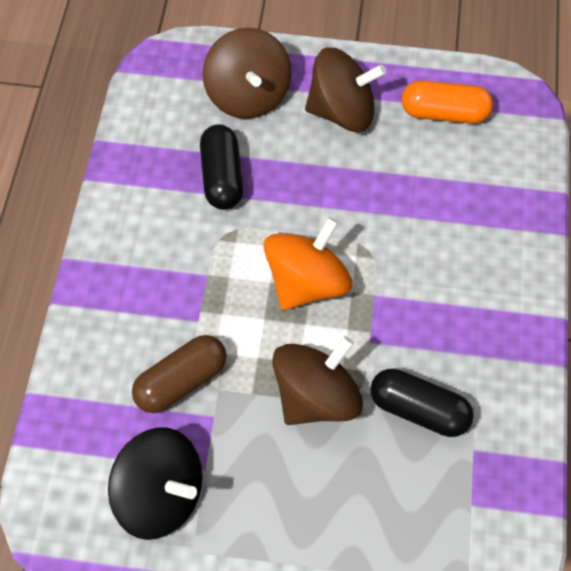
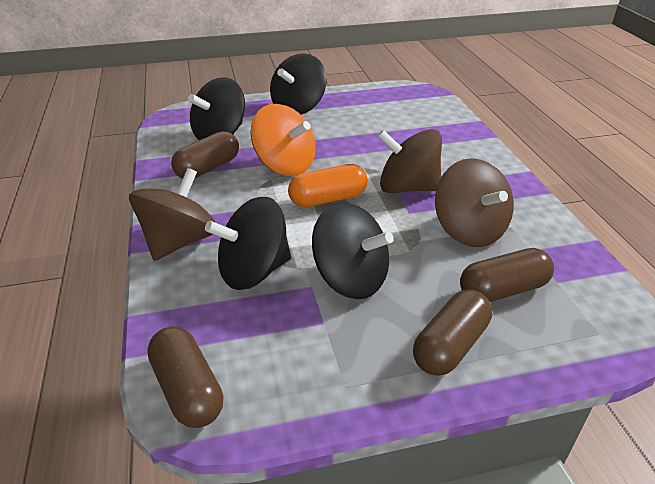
black capsule: 2 -> 0
black spinning top: 1 -> 4
brown capsule: 1 -> 4

